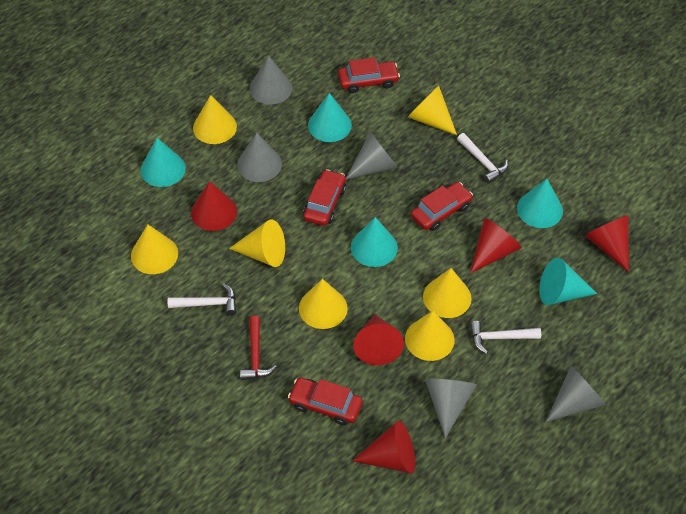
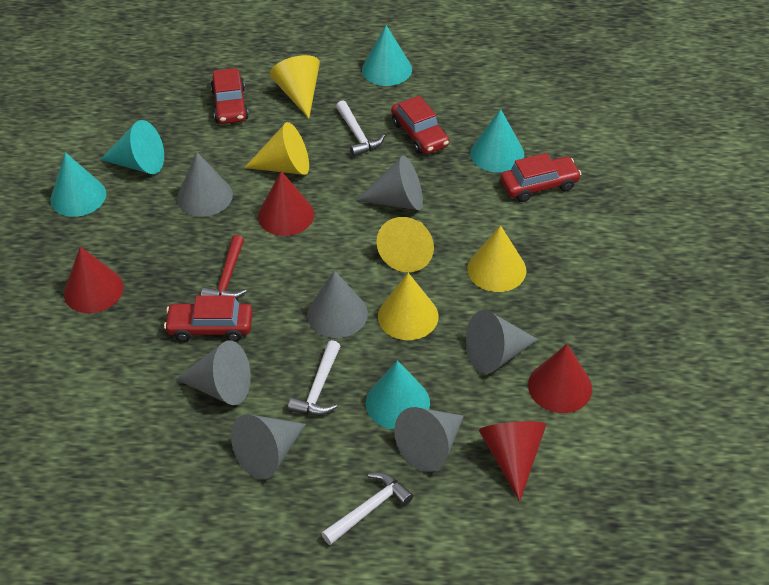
grey cone: 5 -> 7
red cone: 5 -> 4
yellow cone: 7 -> 5

